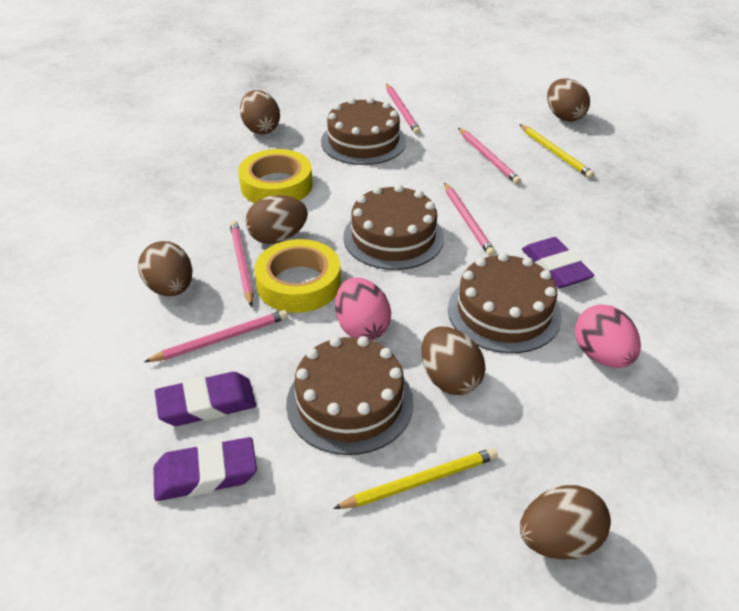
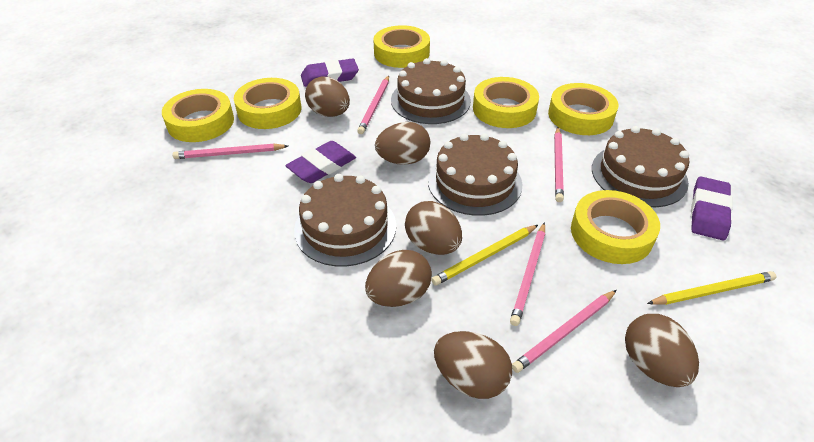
pink egg: 2 -> 0
yellow tape: 2 -> 6

